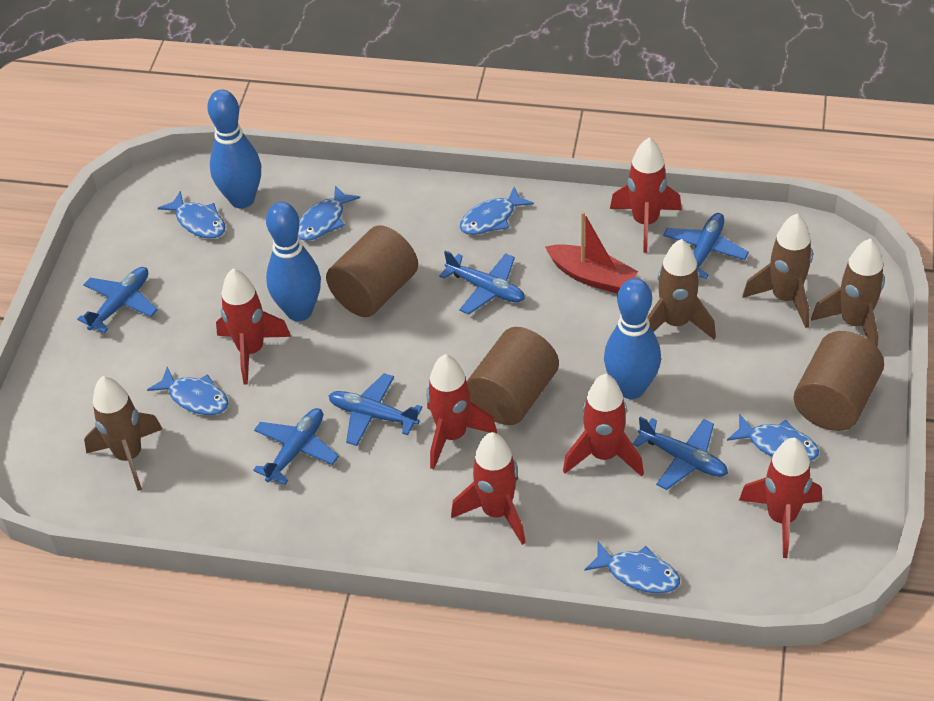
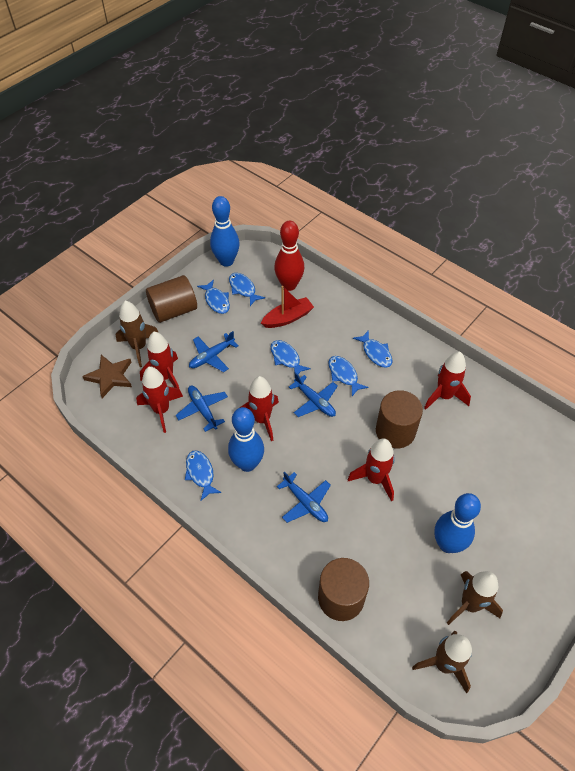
blue plane: 6 -> 4
brown rocket: 4 -> 3
brown star: 0 -> 1
red bowling pin: 0 -> 1
red rocket: 6 -> 5

